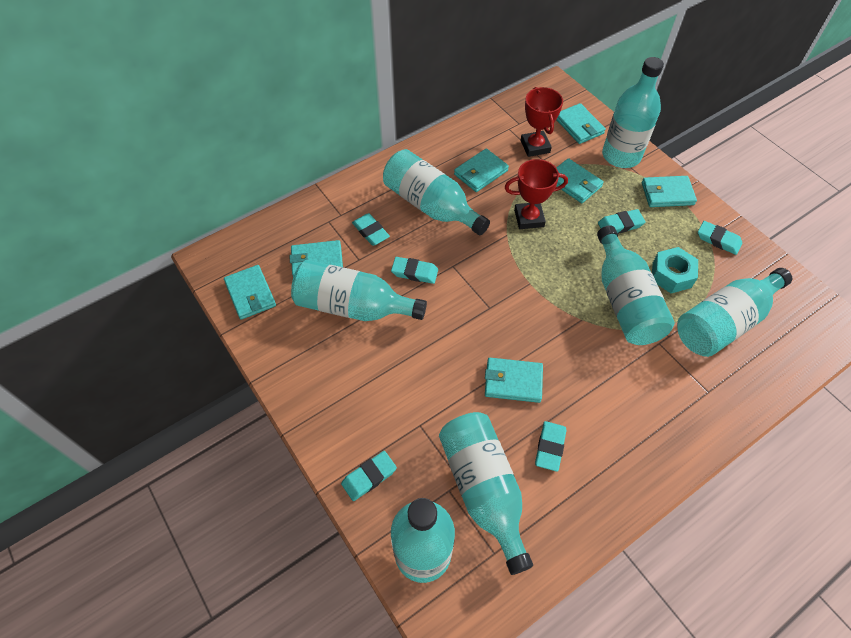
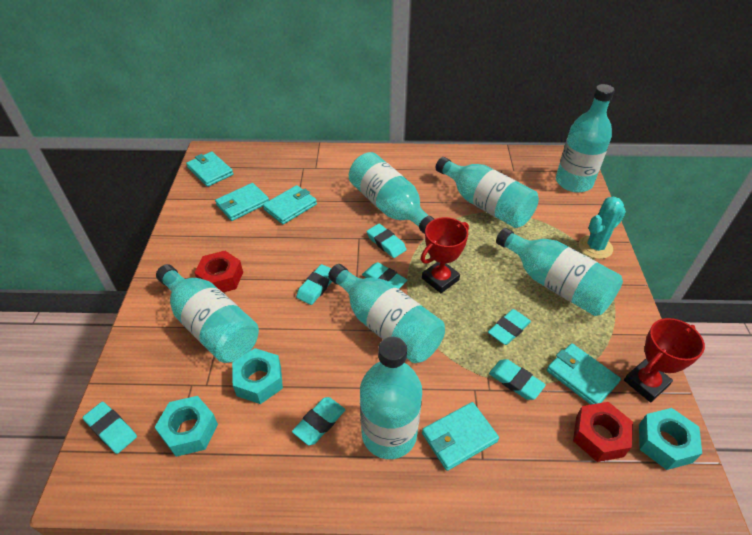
red nut: 0 -> 2
turquoise cactus: 0 -> 1
turquoise eraser: 6 -> 7
turquoise nut: 1 -> 3
turquoise wallet: 7 -> 5

